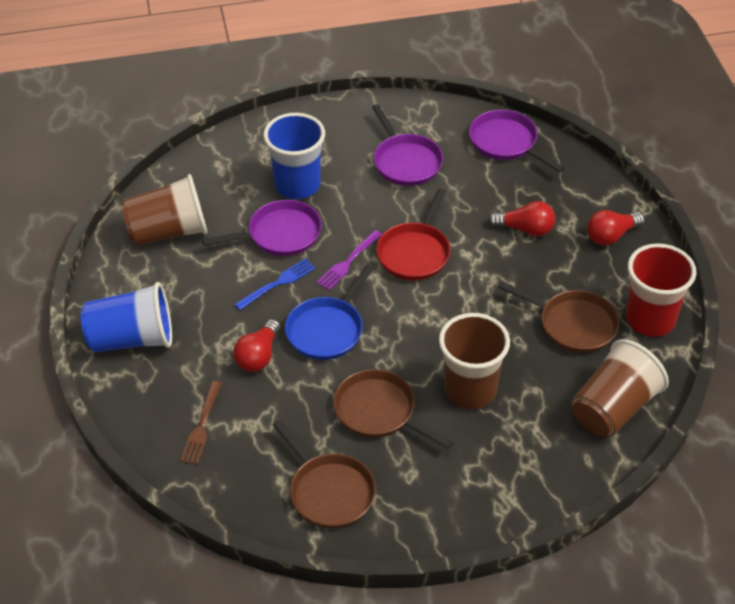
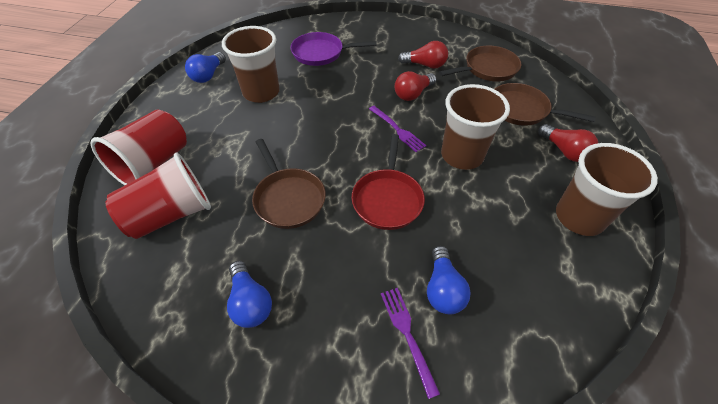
blue cup: 2 -> 0
blue fork: 1 -> 0
blue light bulb: 0 -> 3
blue pan: 1 -> 0
brown fork: 1 -> 0
purple fork: 1 -> 2
purple pan: 3 -> 1
red cup: 1 -> 2

